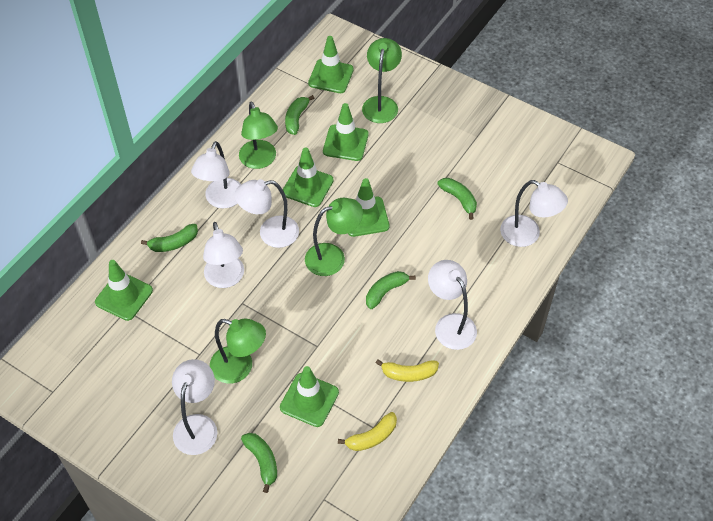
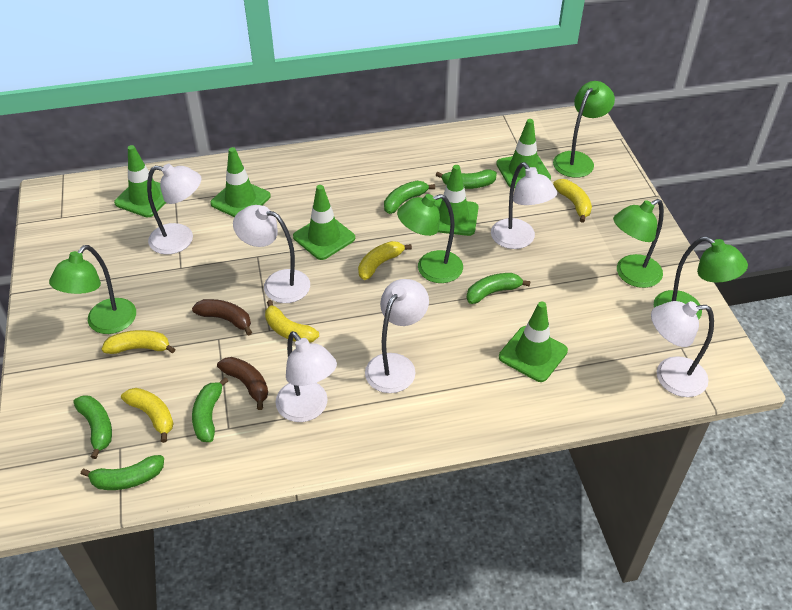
brown banana: 0 -> 2
green banana: 5 -> 6
green lamp: 4 -> 5
yellow banana: 2 -> 5

